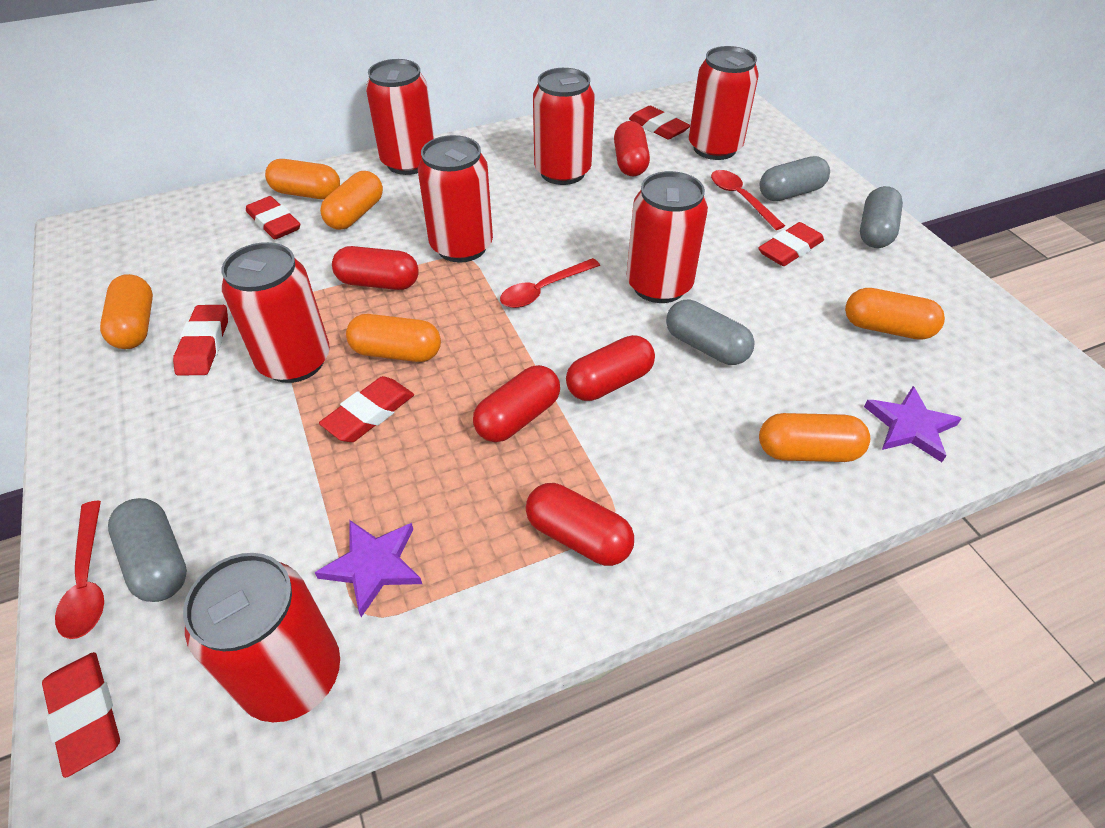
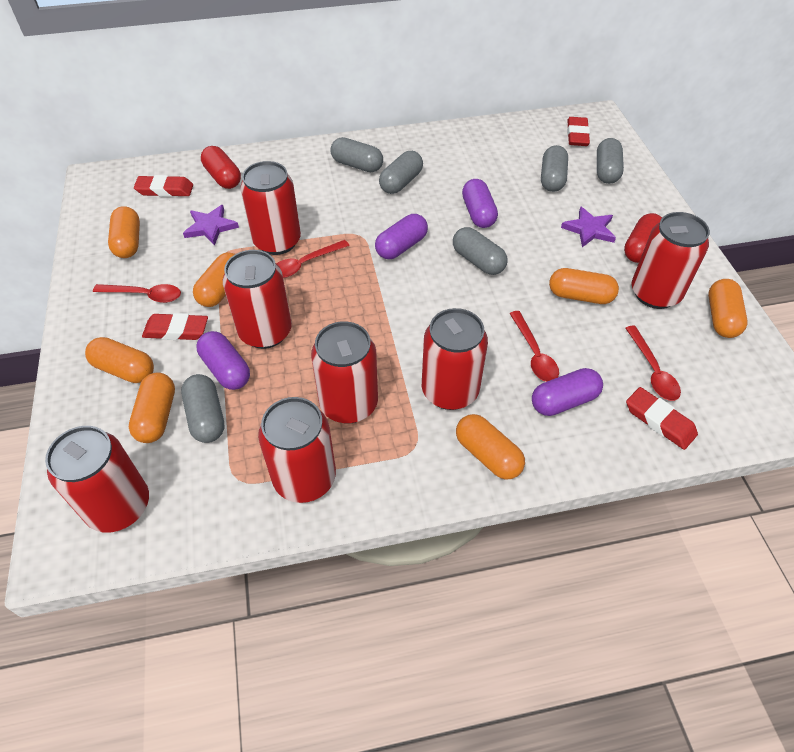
grey capsule: 4 -> 6
orange capsule: 6 -> 7
purple capsule: 0 -> 4
red capsule: 5 -> 2
red eraser: 6 -> 4
red spoon: 3 -> 4

